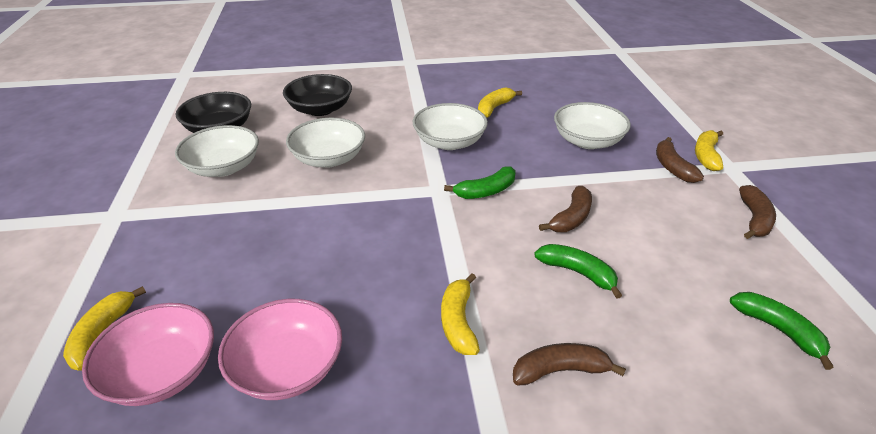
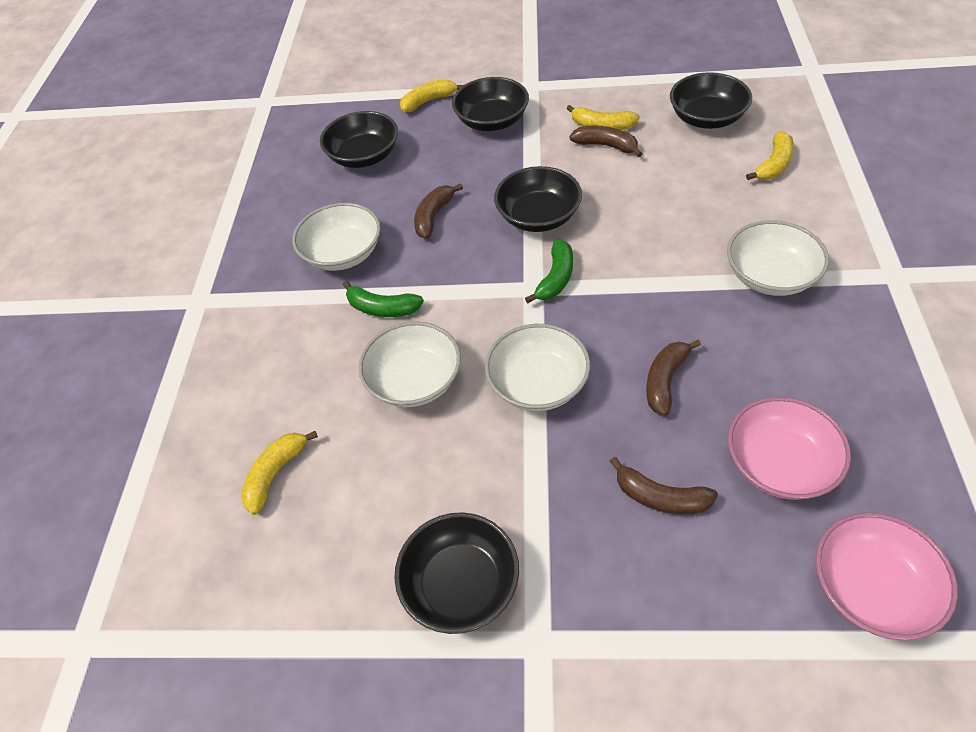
black bowl: 2 -> 5
green banana: 3 -> 2

